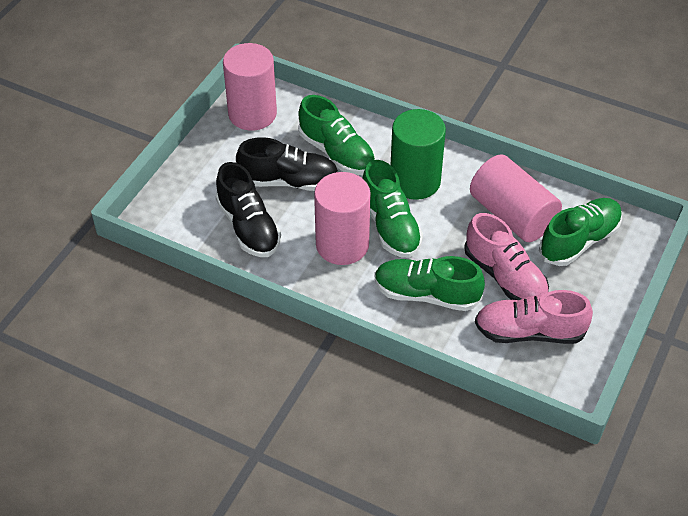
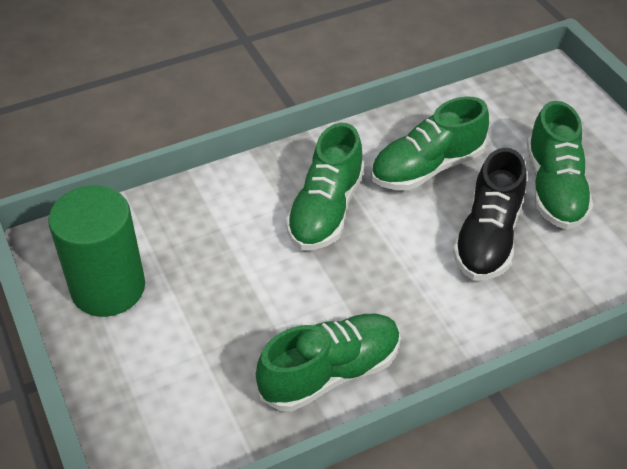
black shoe: 2 -> 1
pink cylinder: 3 -> 0
pink shoe: 2 -> 0

